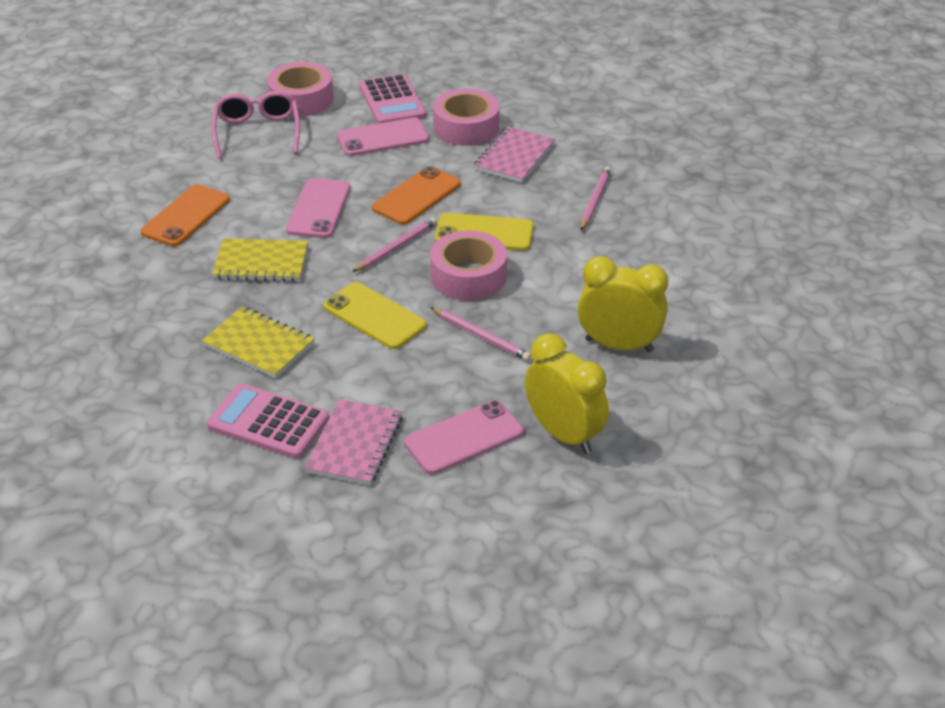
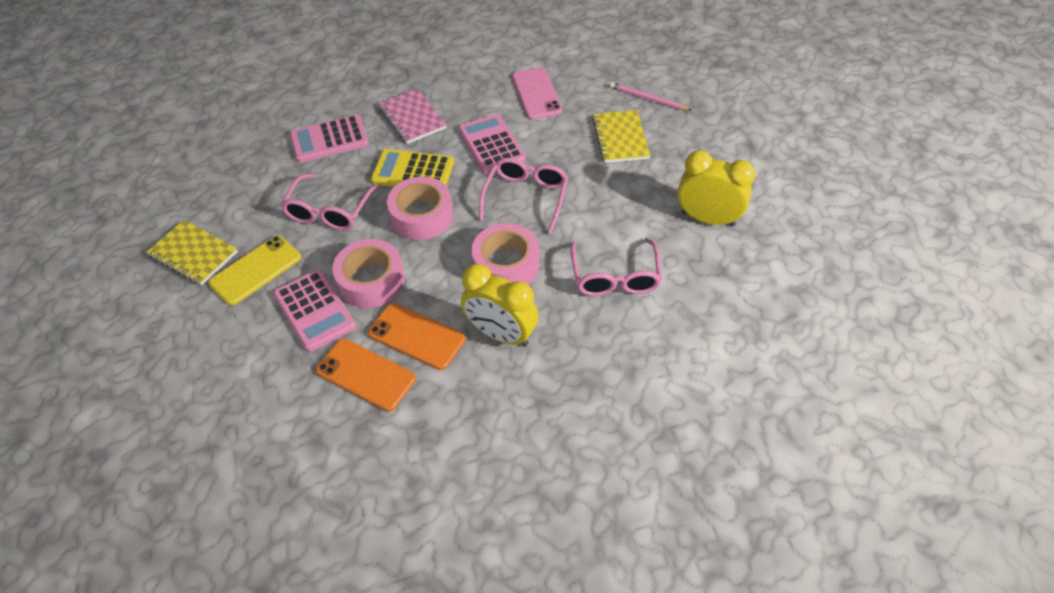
pink calculator: 2 -> 3
pink glasses: 1 -> 3
pink notebook: 2 -> 1
pink pencil: 3 -> 1
pink phone: 3 -> 1
yellow calculator: 0 -> 1
yellow phone: 2 -> 1

